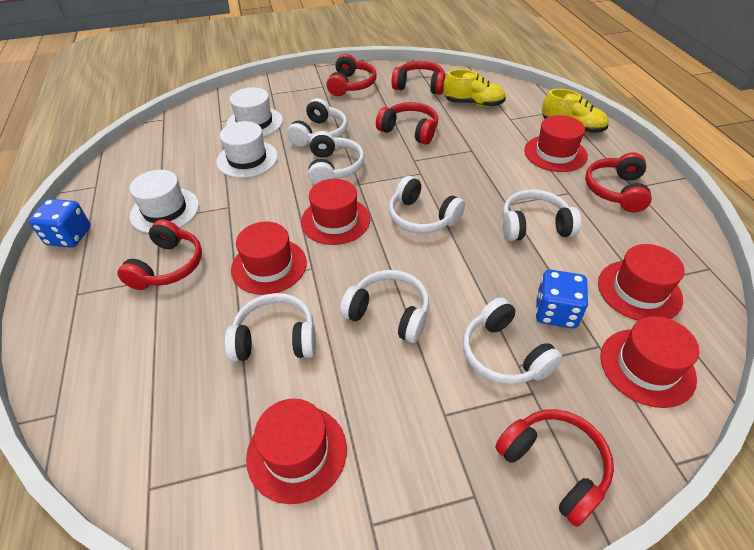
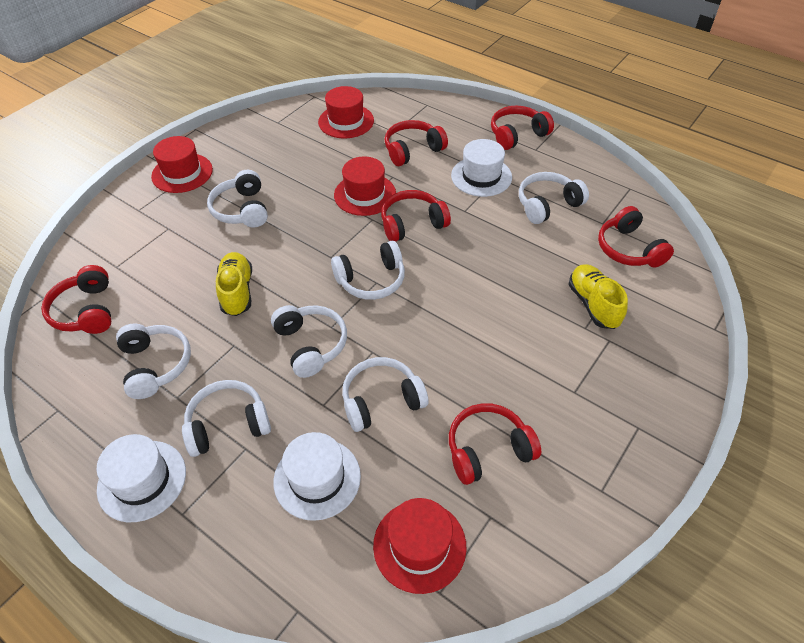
blue dice: 2 -> 0
red hat: 6 -> 4

